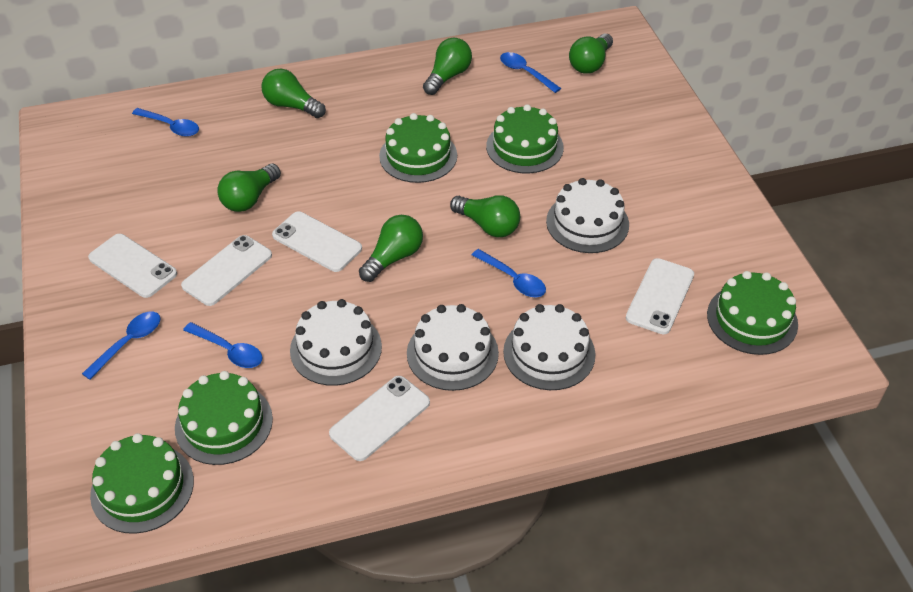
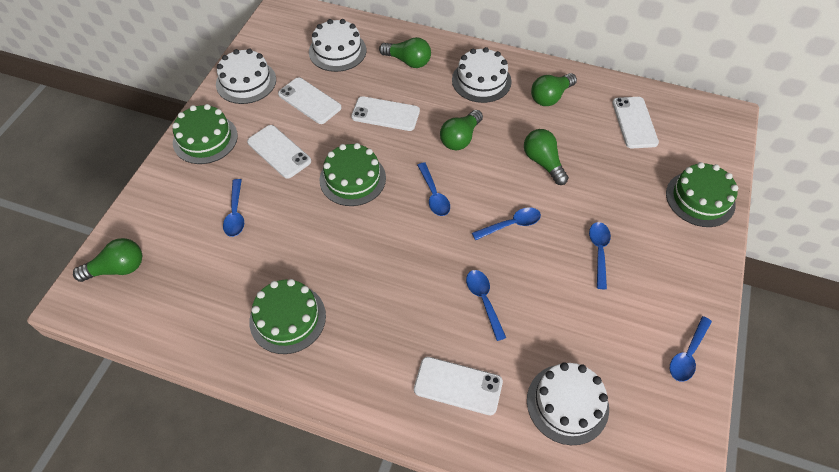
blue spoon: 5 -> 6
green cake: 5 -> 4
green light bulb: 6 -> 5

